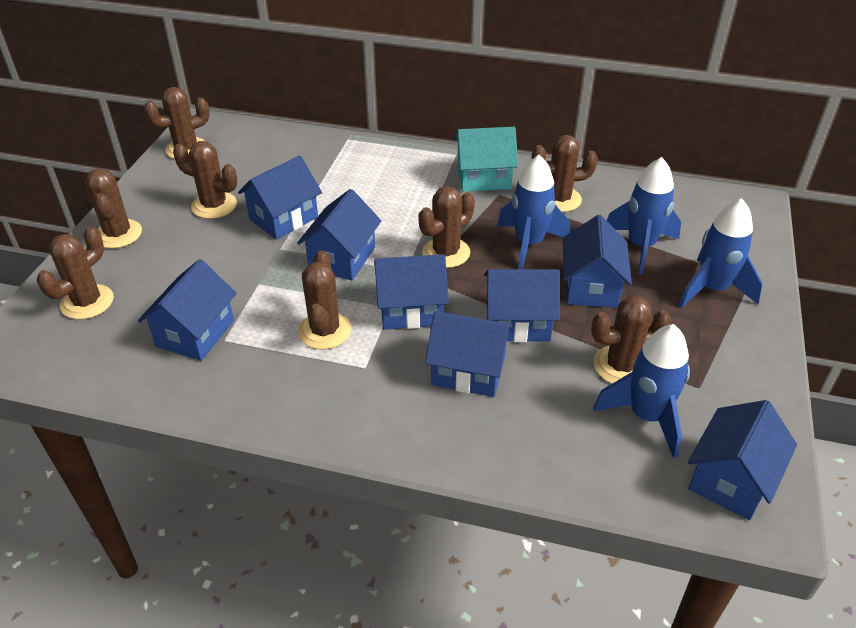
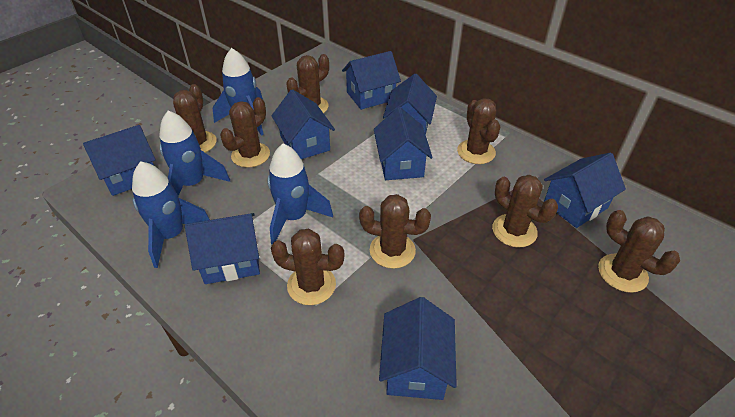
turquoise house: 1 -> 0

